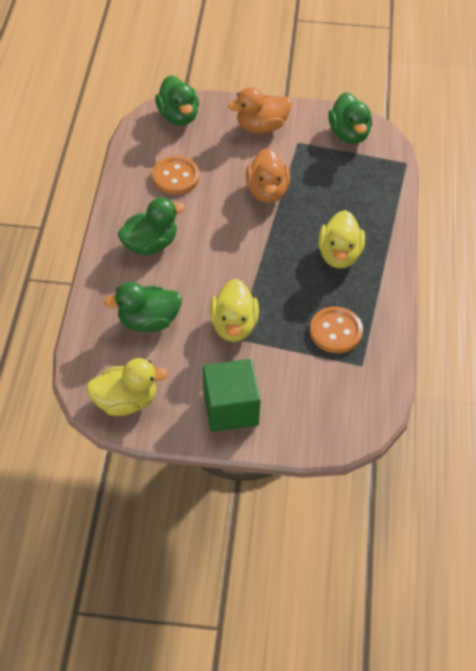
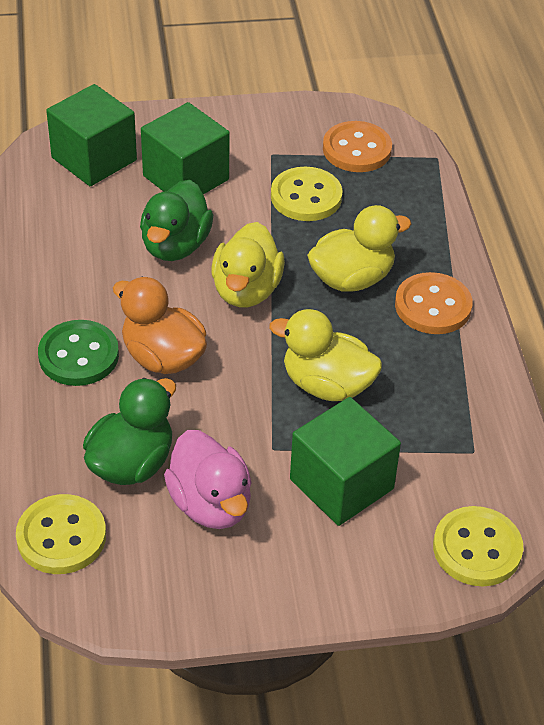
green button: 0 -> 1
green cube: 1 -> 3
green duck: 4 -> 2
orange duck: 2 -> 1
pink duck: 0 -> 1
yellow button: 0 -> 3

